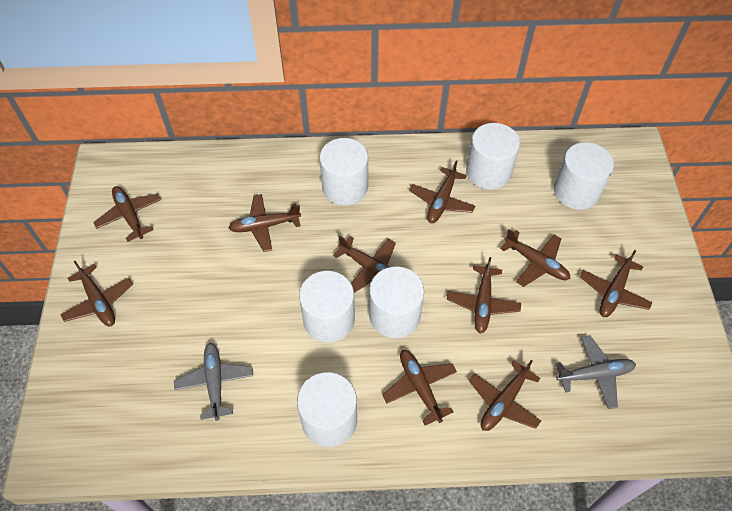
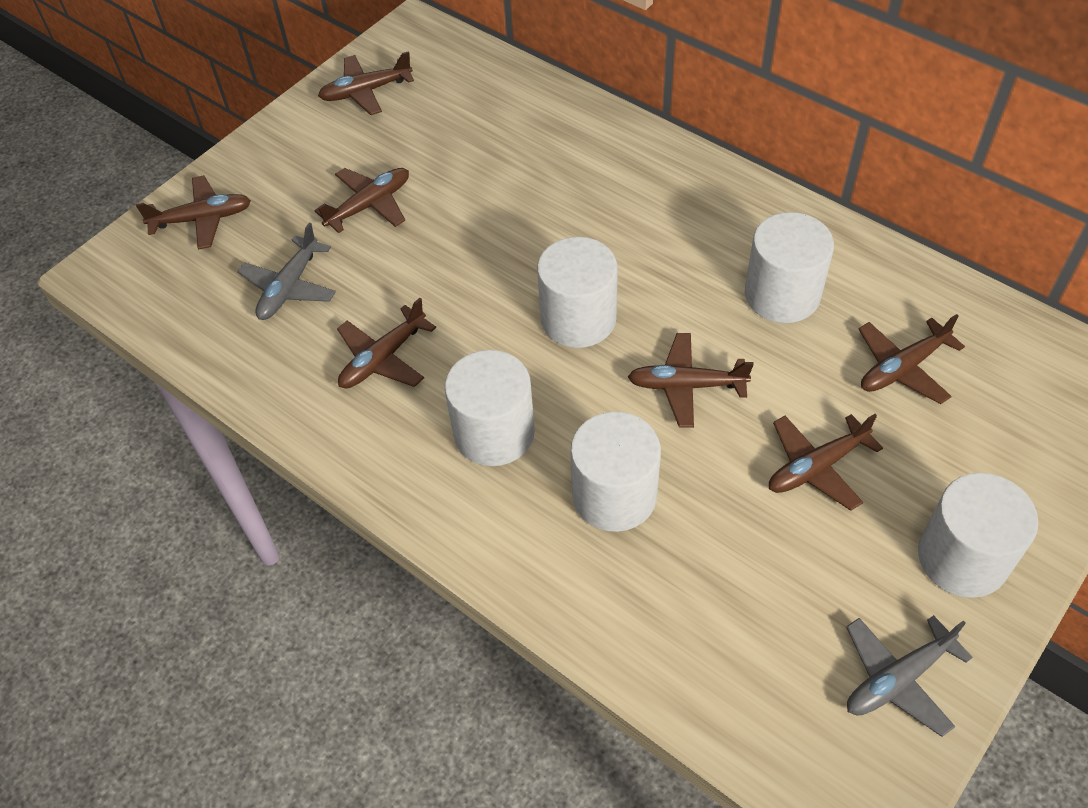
brown plane: 10 -> 7
white cylinder: 6 -> 5

